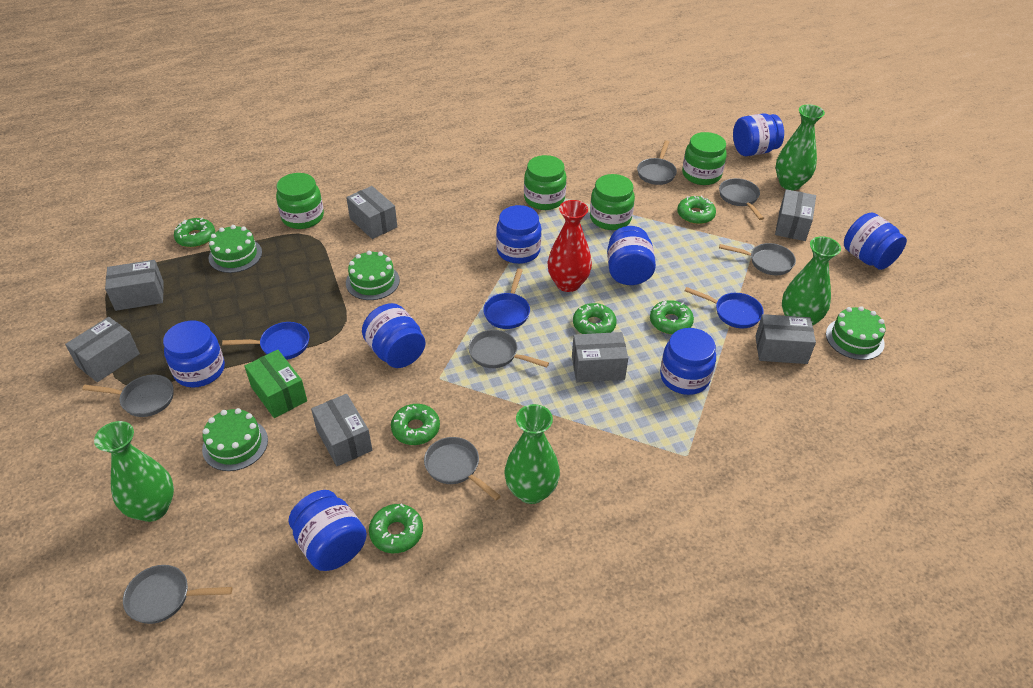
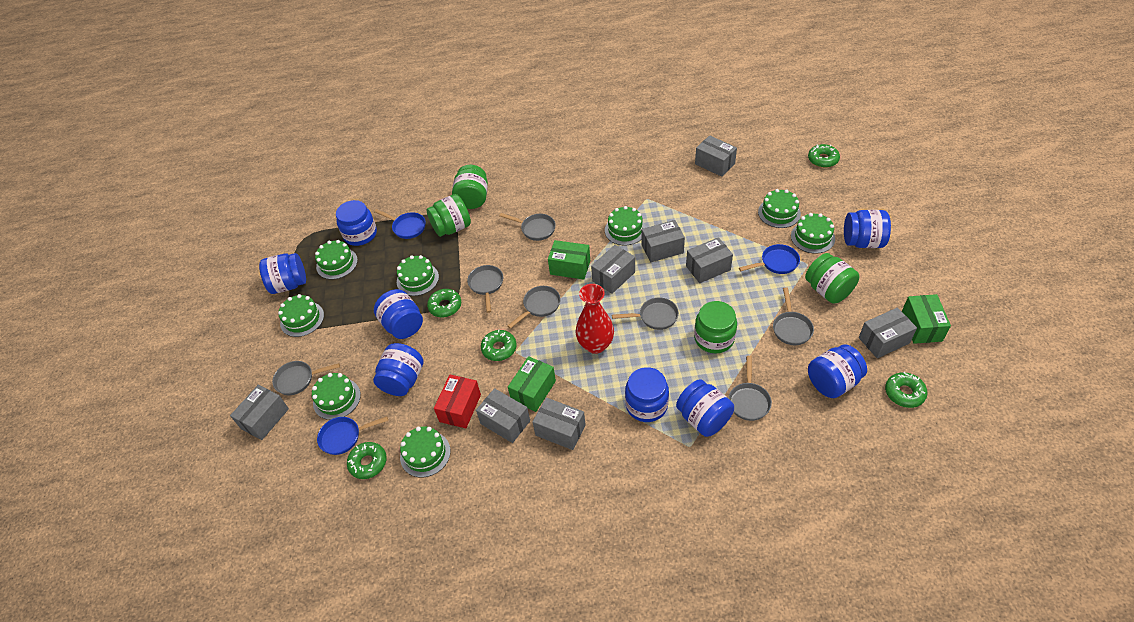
green box: 1 -> 3
green cake: 4 -> 8
green donut: 6 -> 5
green vase: 4 -> 0
grey box: 7 -> 8
red box: 0 -> 1

